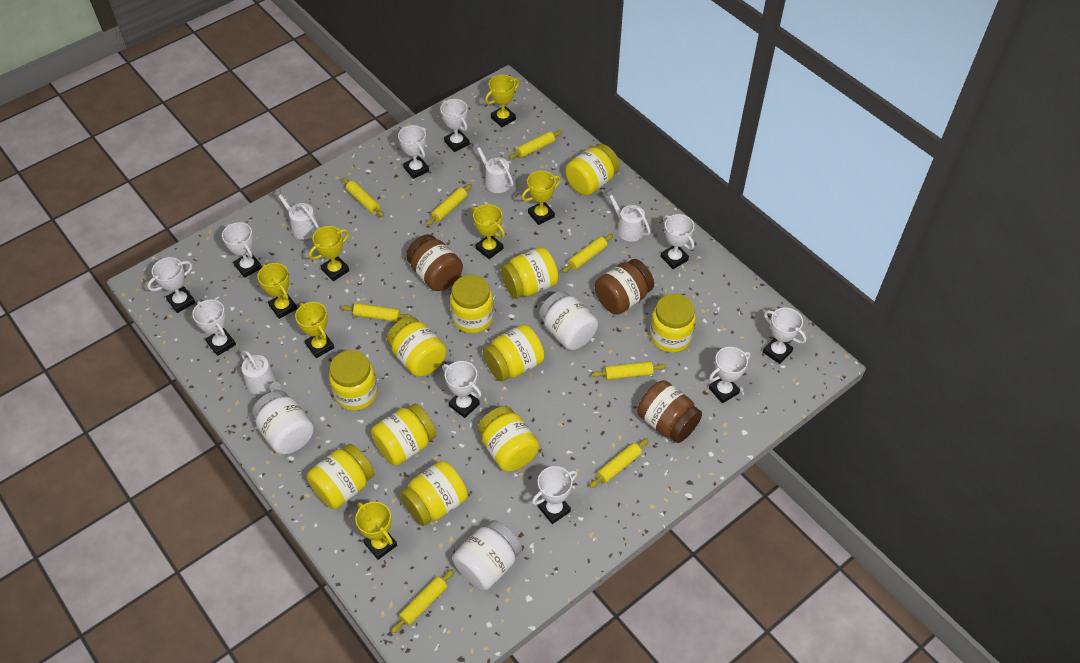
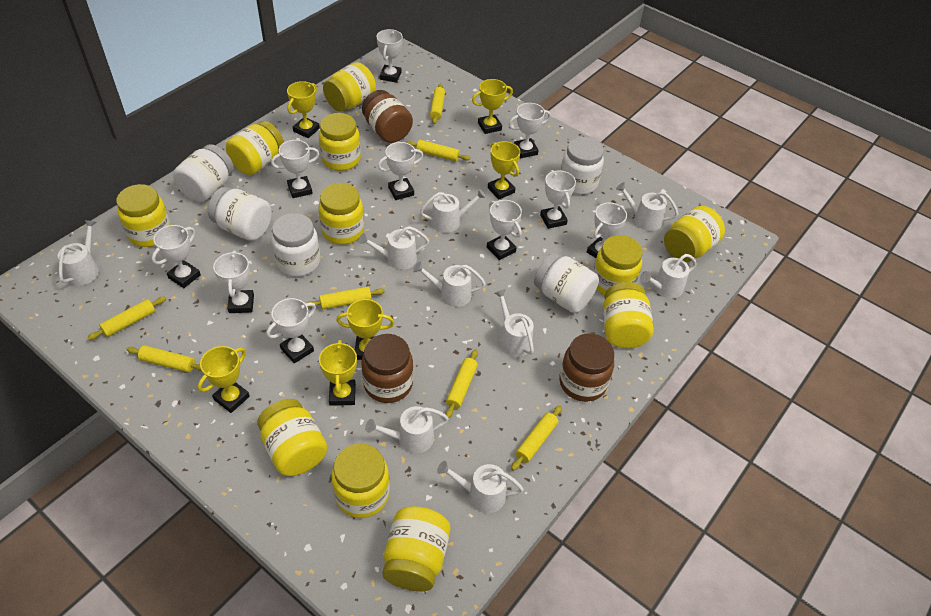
white jar: 3 -> 5
white watering can: 4 -> 9
yellow rolling pin: 8 -> 7
yellow trophy: 7 -> 6

